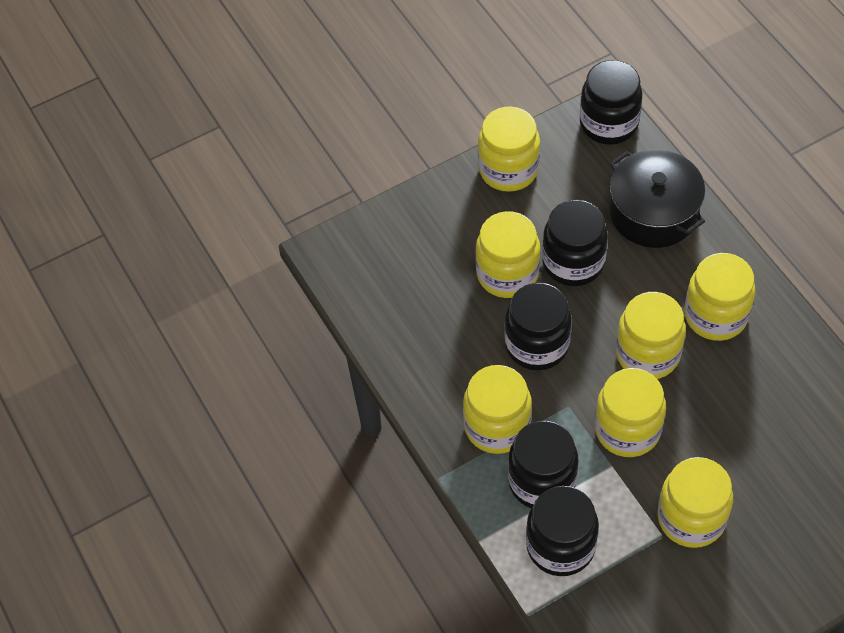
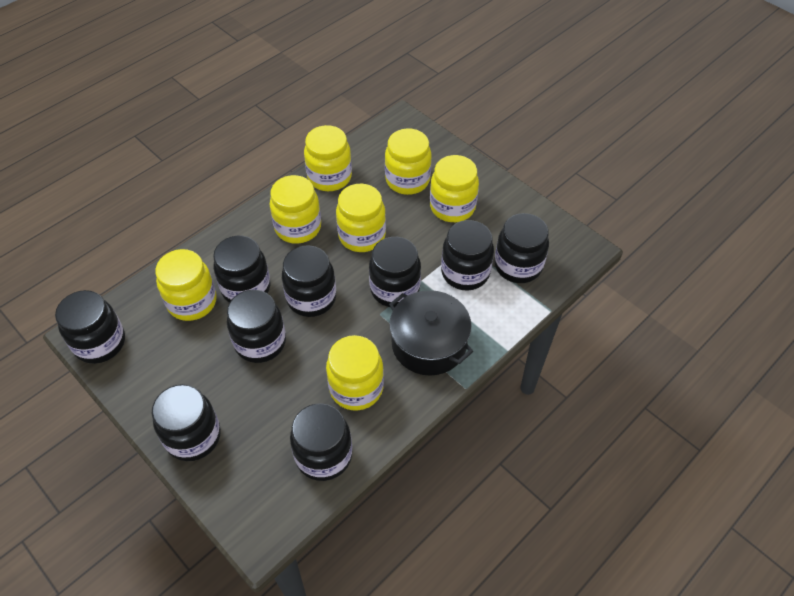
black jar: 5 -> 9

